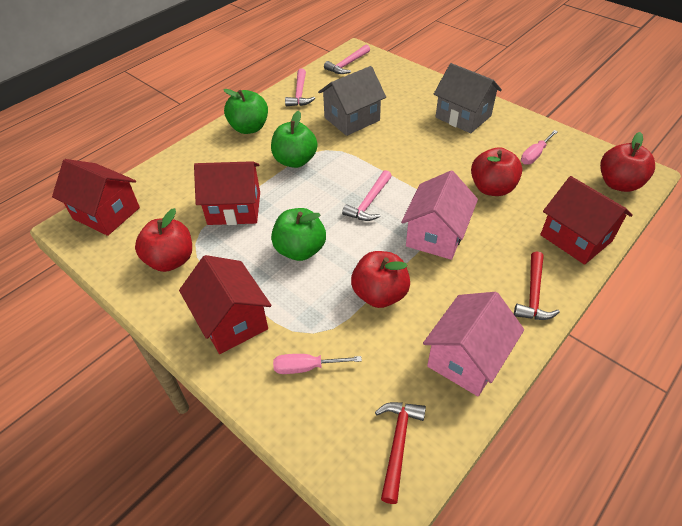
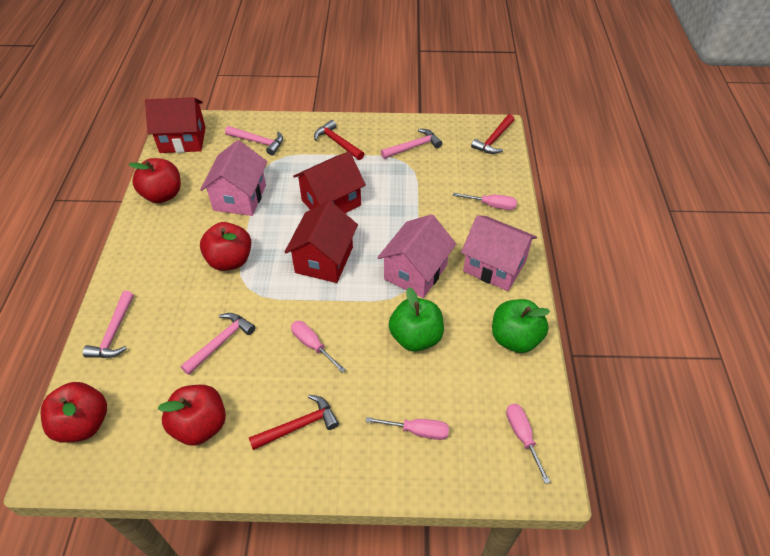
green apple: 3 -> 2
grey house: 2 -> 0
pink hammer: 3 -> 4
pink house: 2 -> 3
pink screwdriver: 2 -> 4
red hammer: 2 -> 3
red house: 4 -> 3

